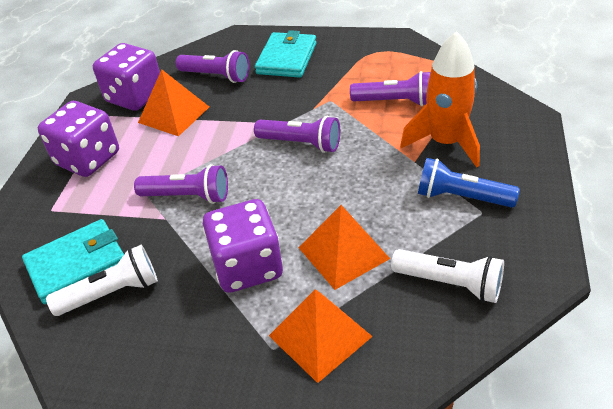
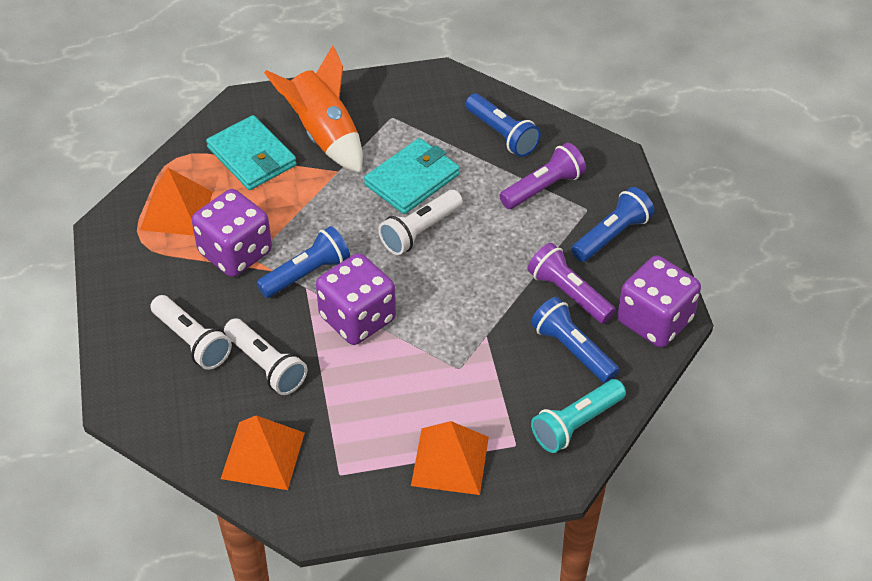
blue flashlight: 1 -> 4
purple flashlight: 4 -> 2
turquoise flashlight: 0 -> 1
white flashlight: 2 -> 3

